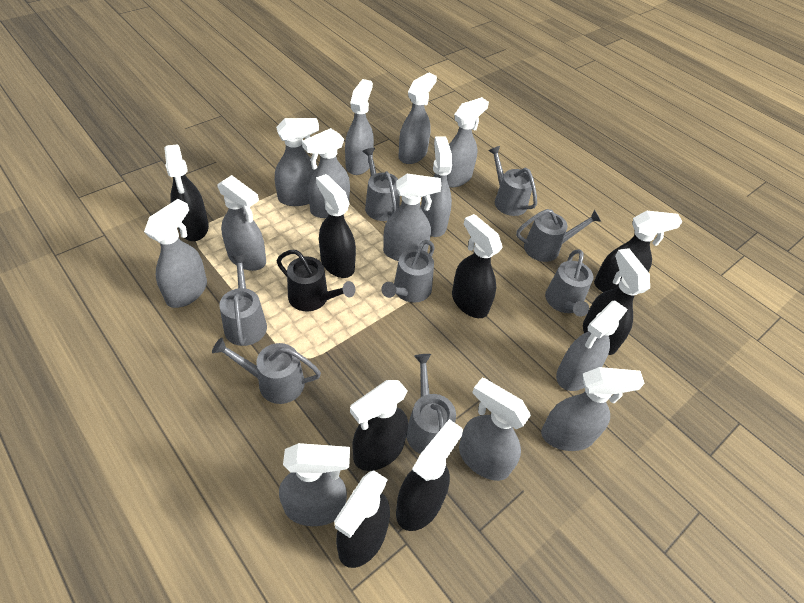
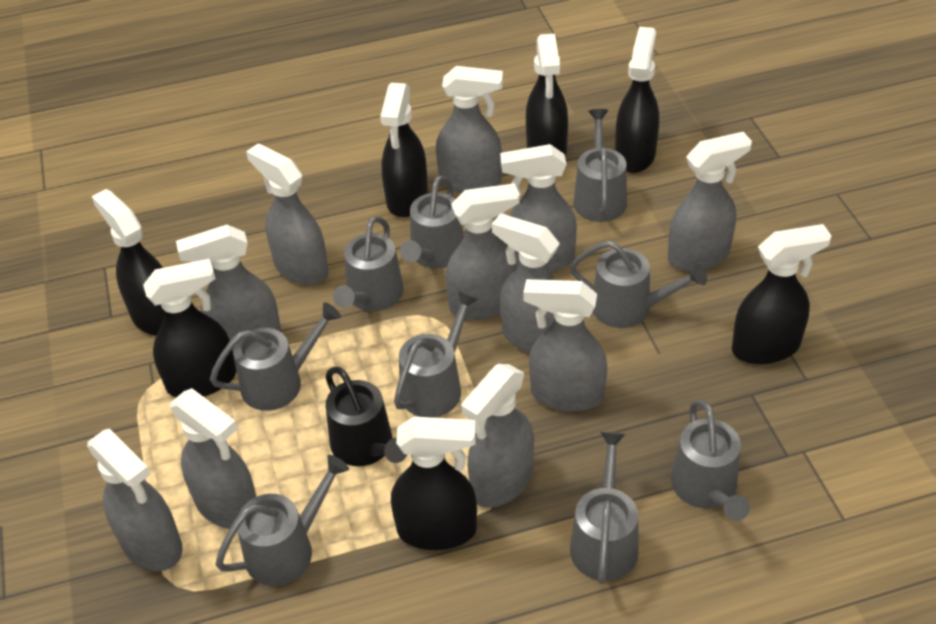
black spray bottle: 8 -> 7
grey spray bottle: 13 -> 11
grey watering can: 8 -> 9

